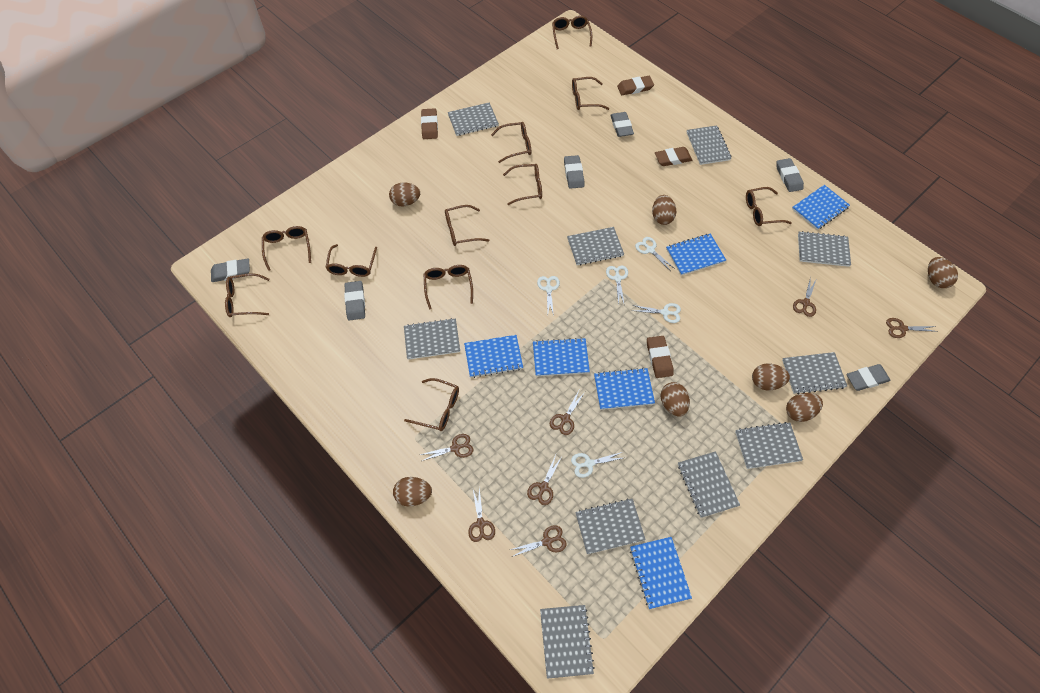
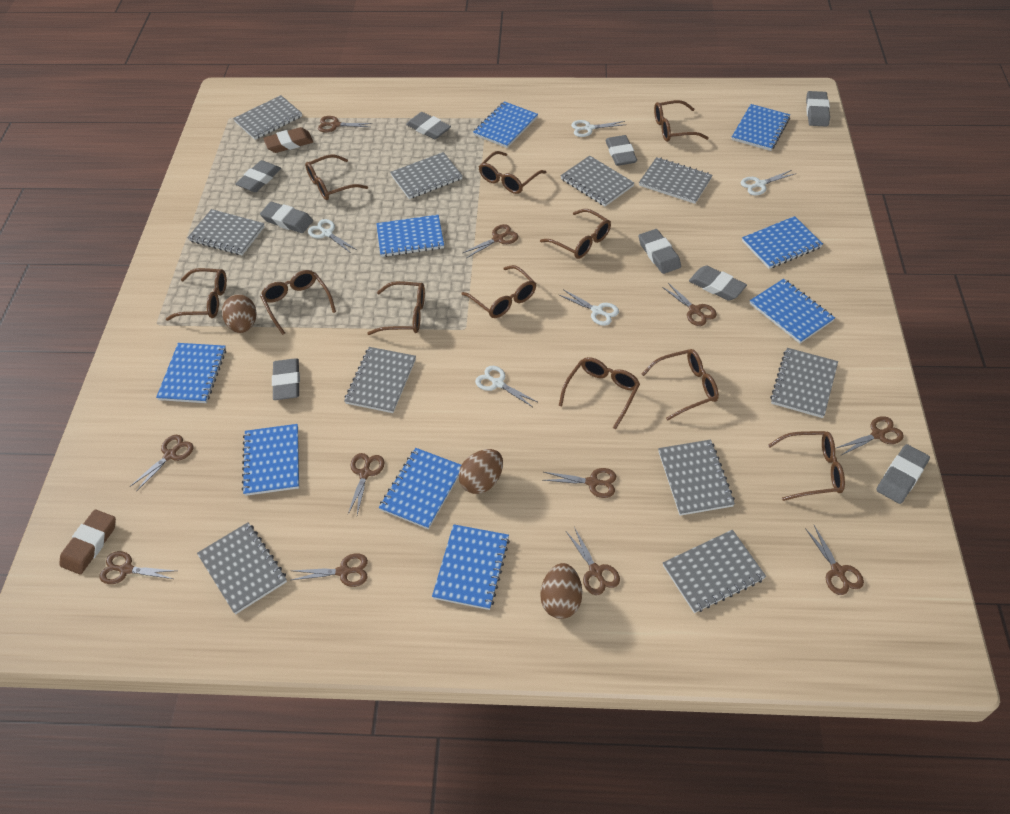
blue notebook: 6 -> 9
brown egg: 7 -> 3
brown eraser: 4 -> 2
brown scissors: 7 -> 11
grey eraser: 6 -> 9

